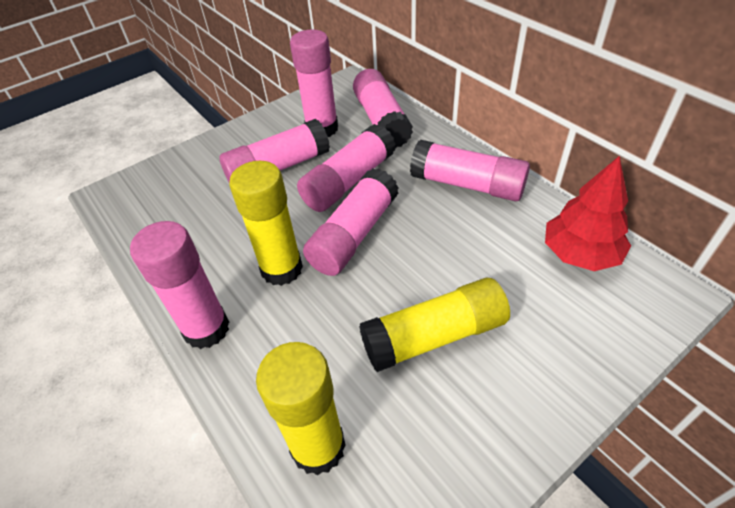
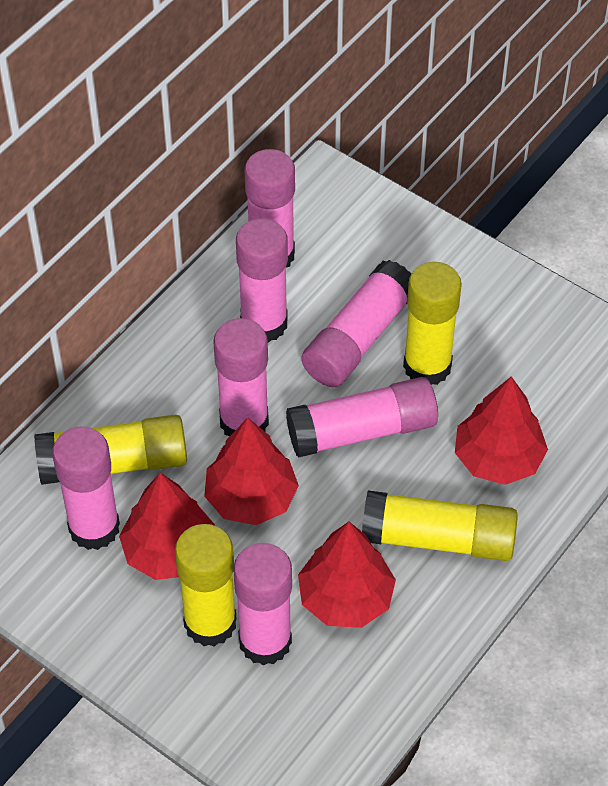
red tree: 1 -> 4
yellow glue stick: 3 -> 4

